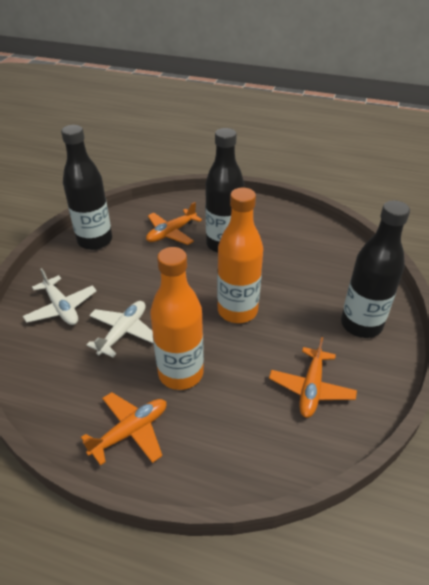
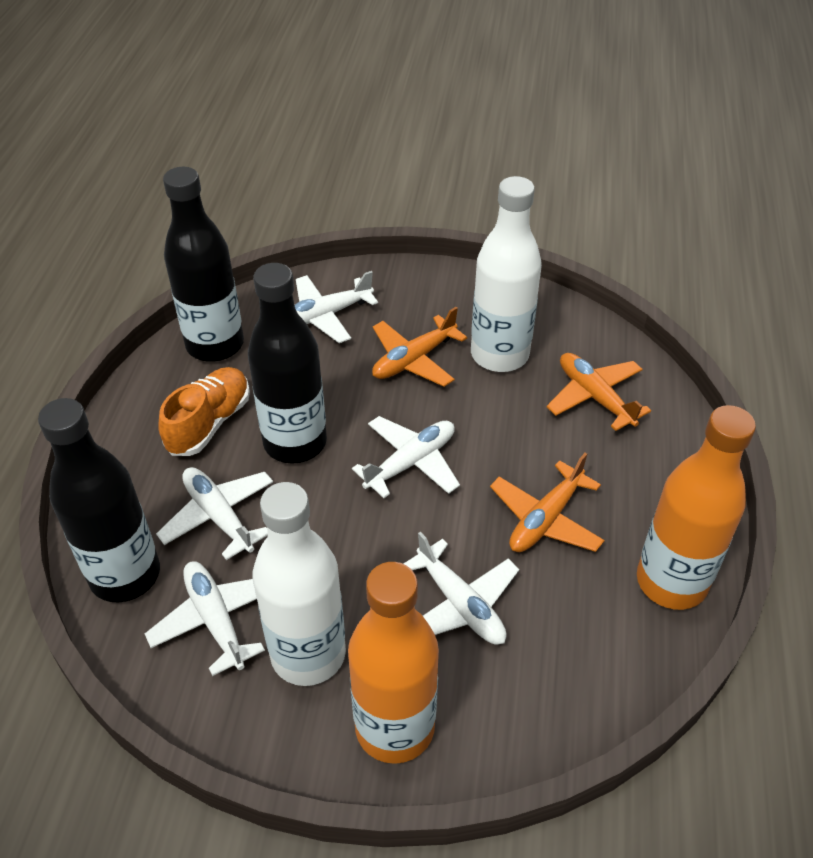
orange shoe: 0 -> 1
white bottle: 0 -> 2
white plane: 2 -> 5

